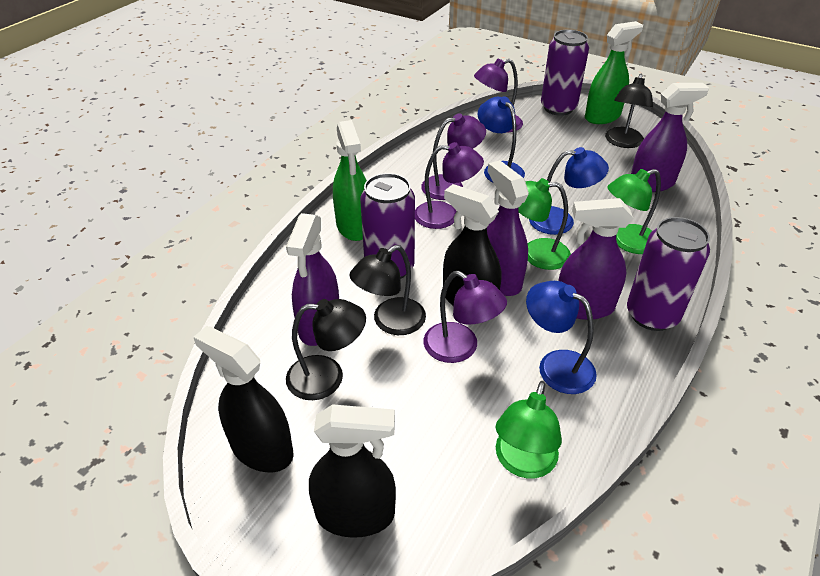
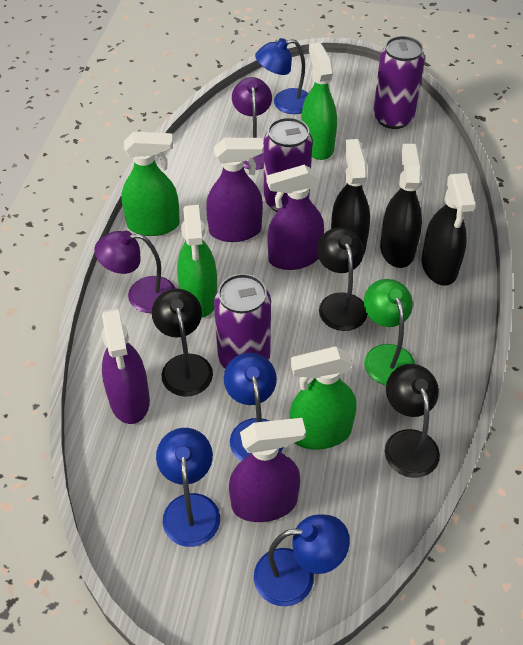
blue lamp: 3 -> 4
green lamp: 3 -> 1
green spray bottle: 2 -> 4
purple lamp: 4 -> 2

